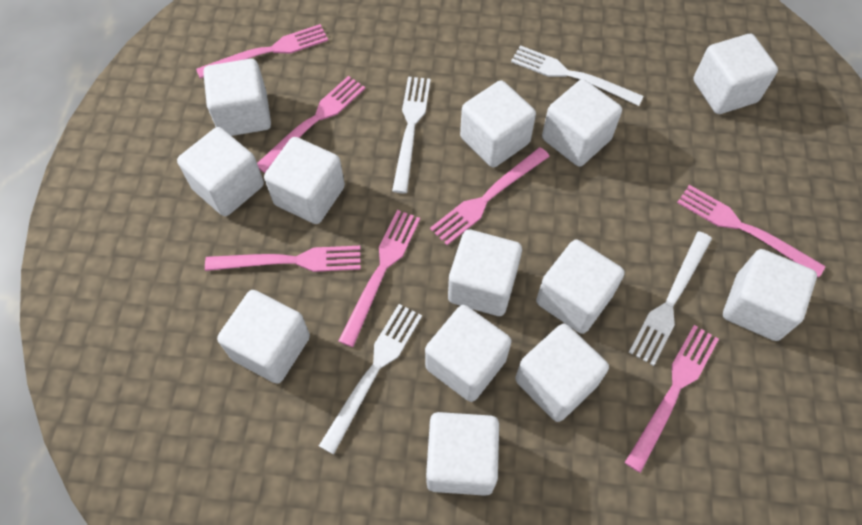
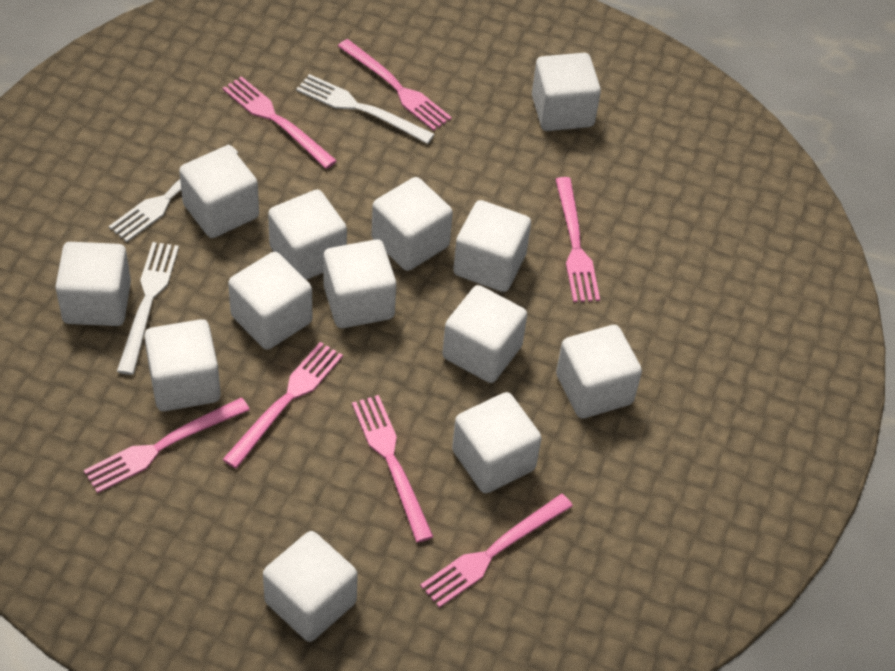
white fork: 4 -> 3

